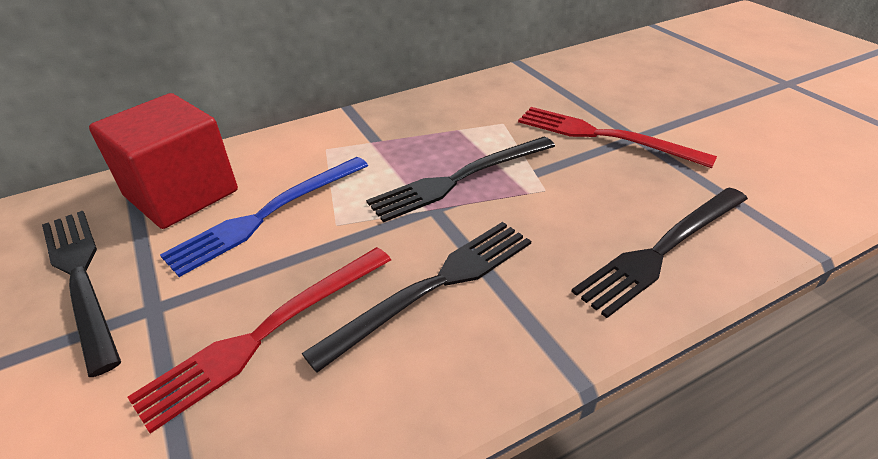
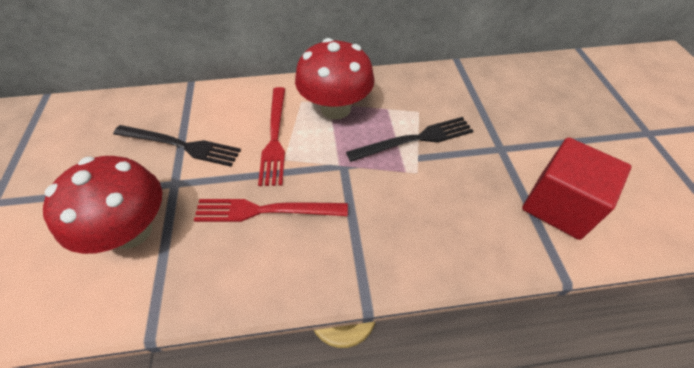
black fork: 4 -> 2
blue fork: 1 -> 0
red mushroom: 0 -> 2

